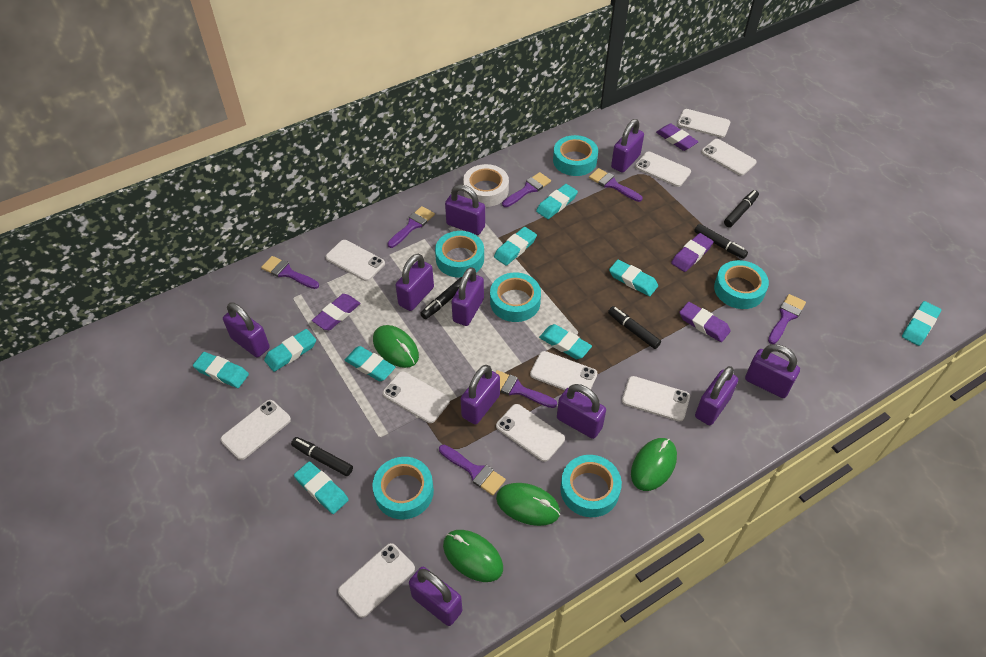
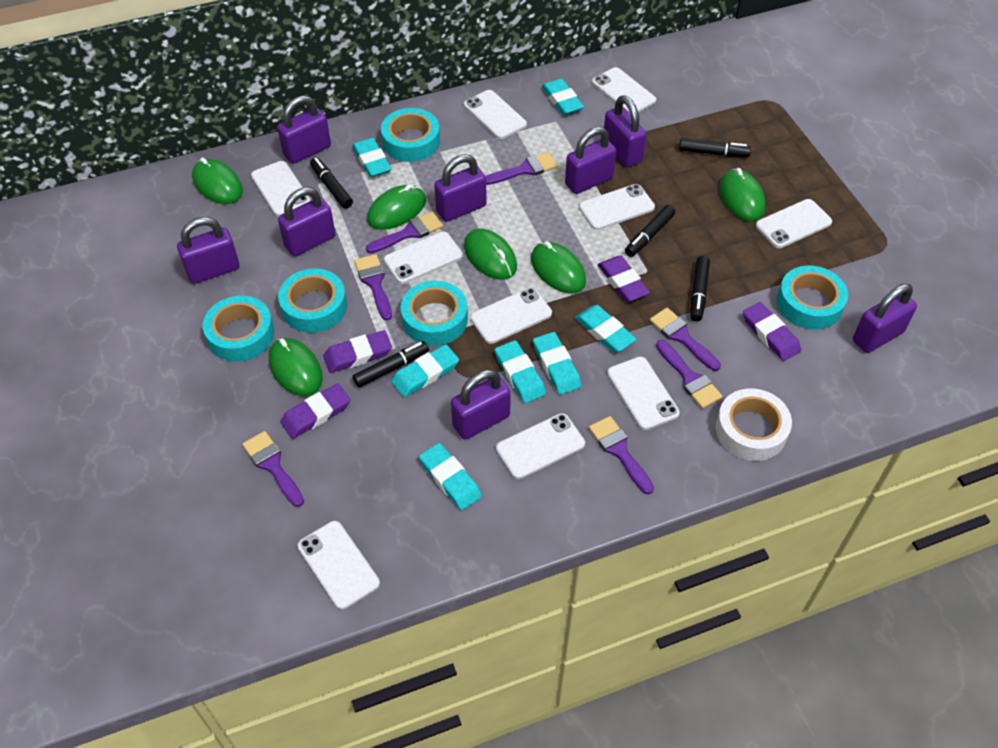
green mouse: 4 -> 6
purple padlock: 10 -> 8
turquoise eraser: 9 -> 7
turquoise tape: 6 -> 5

